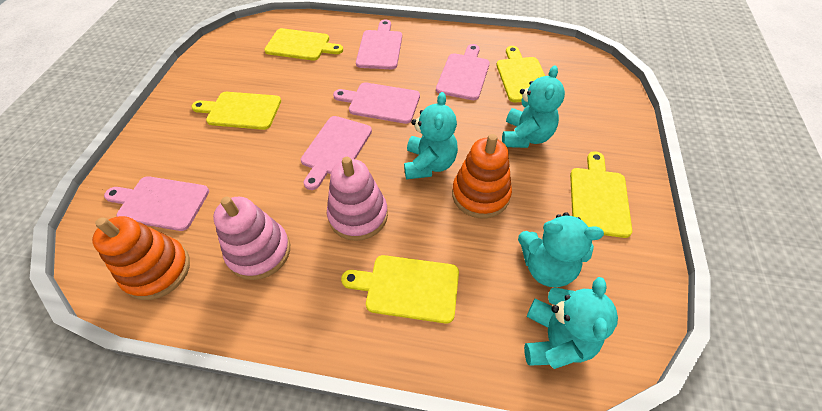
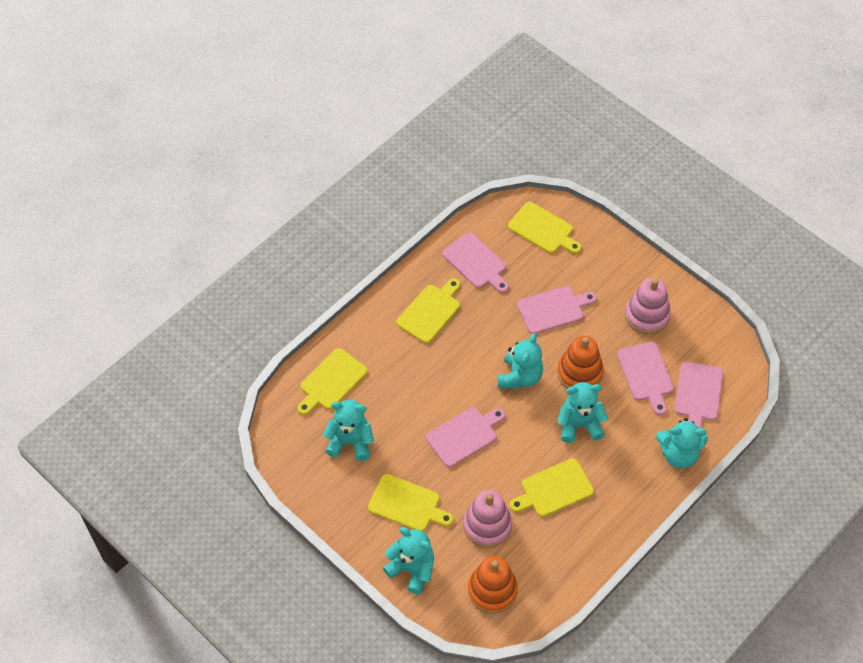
turquoise teddy bear: 4 -> 5

